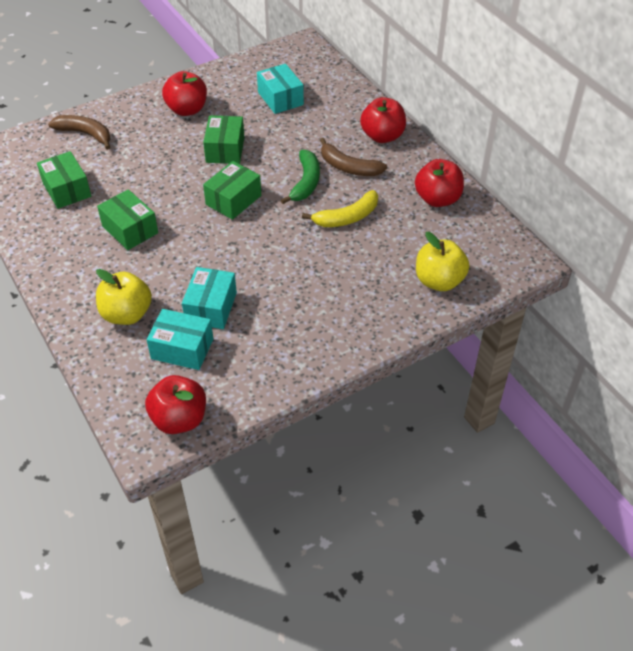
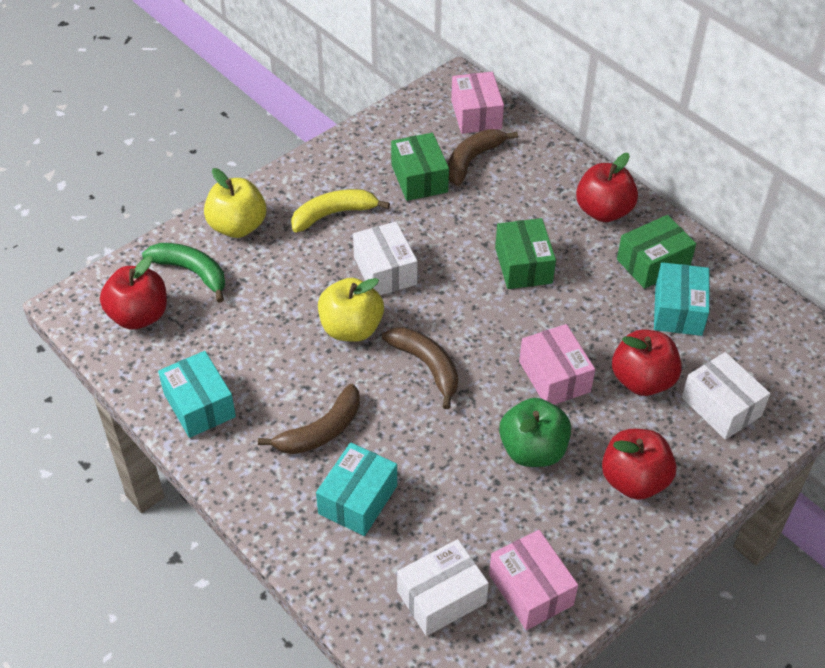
brown banana: 2 -> 3
green apple: 0 -> 1
green box: 4 -> 3
pink box: 0 -> 3
white box: 0 -> 3

